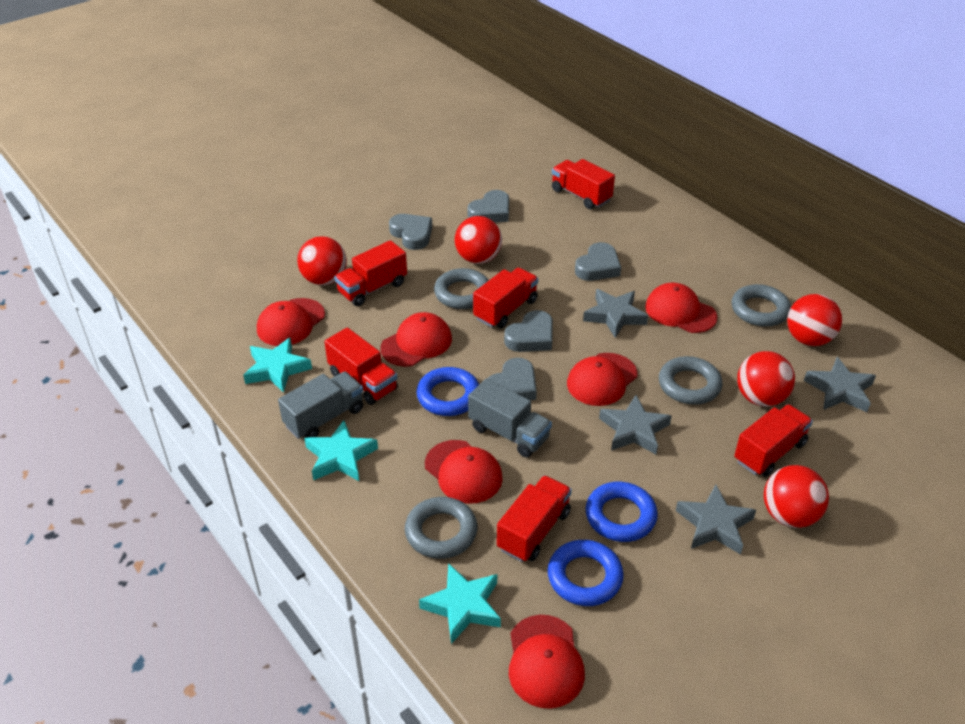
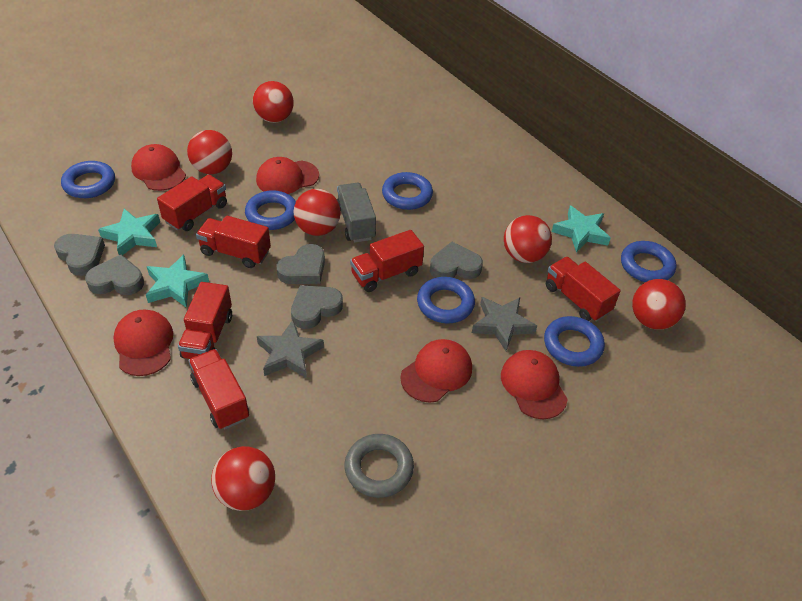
blue ring: 3 -> 6
grey ring: 4 -> 1
grey star: 4 -> 2
grey truck: 2 -> 1
red ball: 5 -> 6
red cap: 6 -> 5

